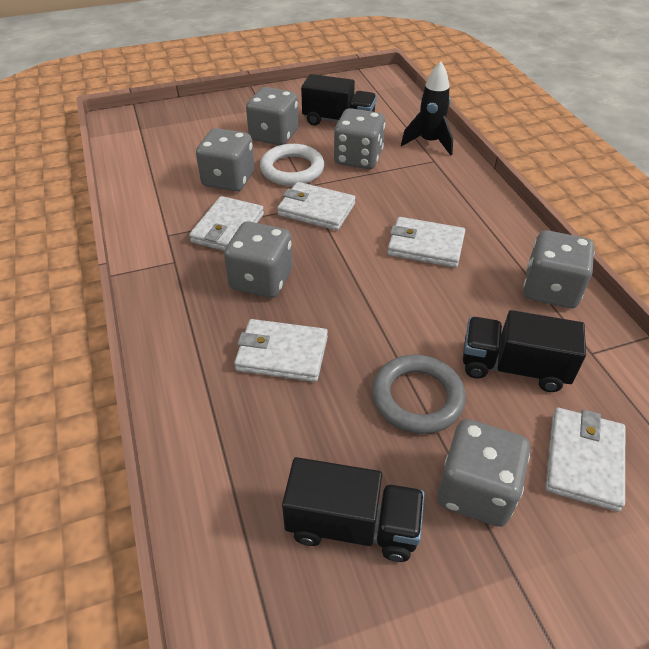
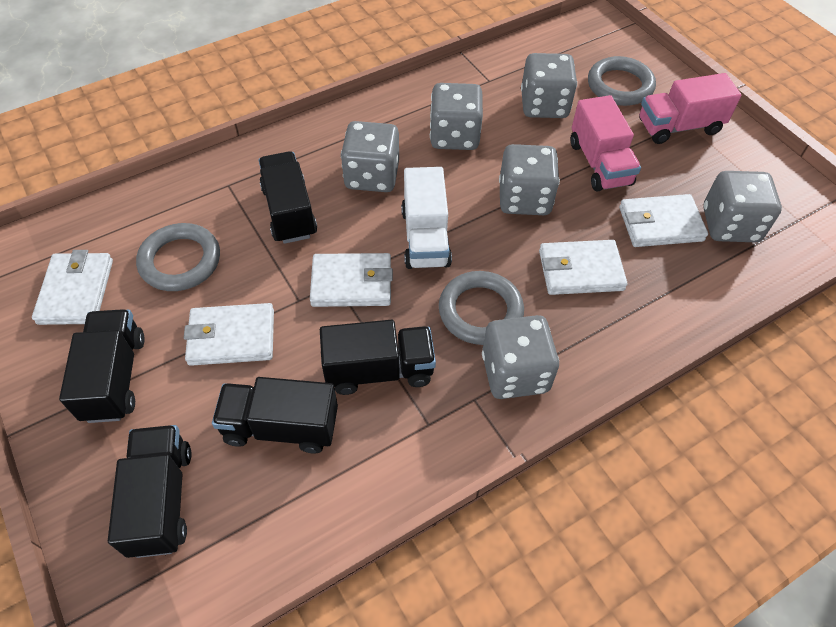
black rocket: 1 -> 0
black truck: 3 -> 5
grey ring: 1 -> 3
pink truck: 0 -> 2
white ring: 1 -> 0
white truck: 0 -> 1

